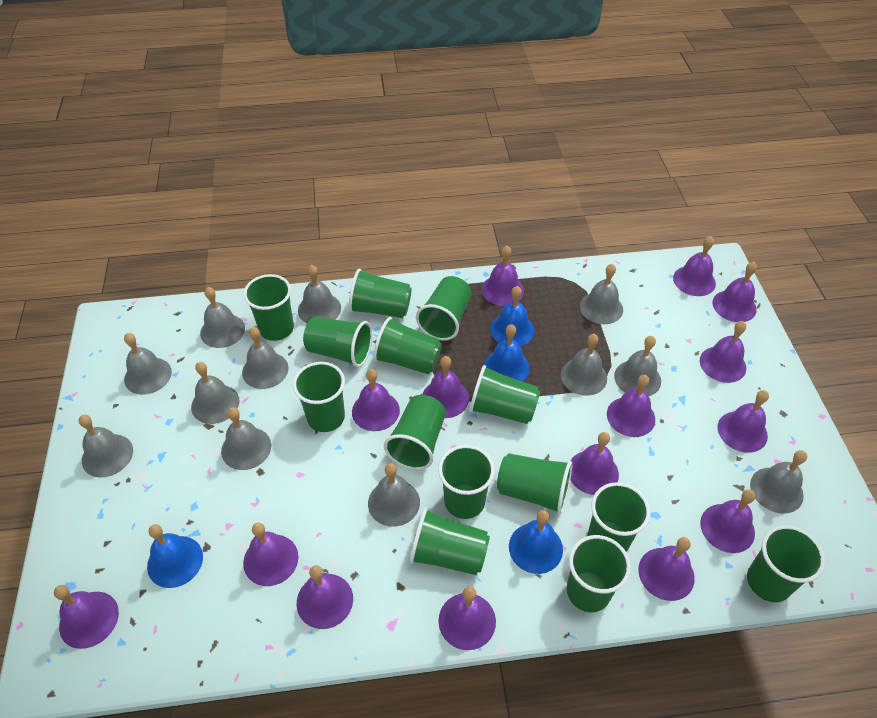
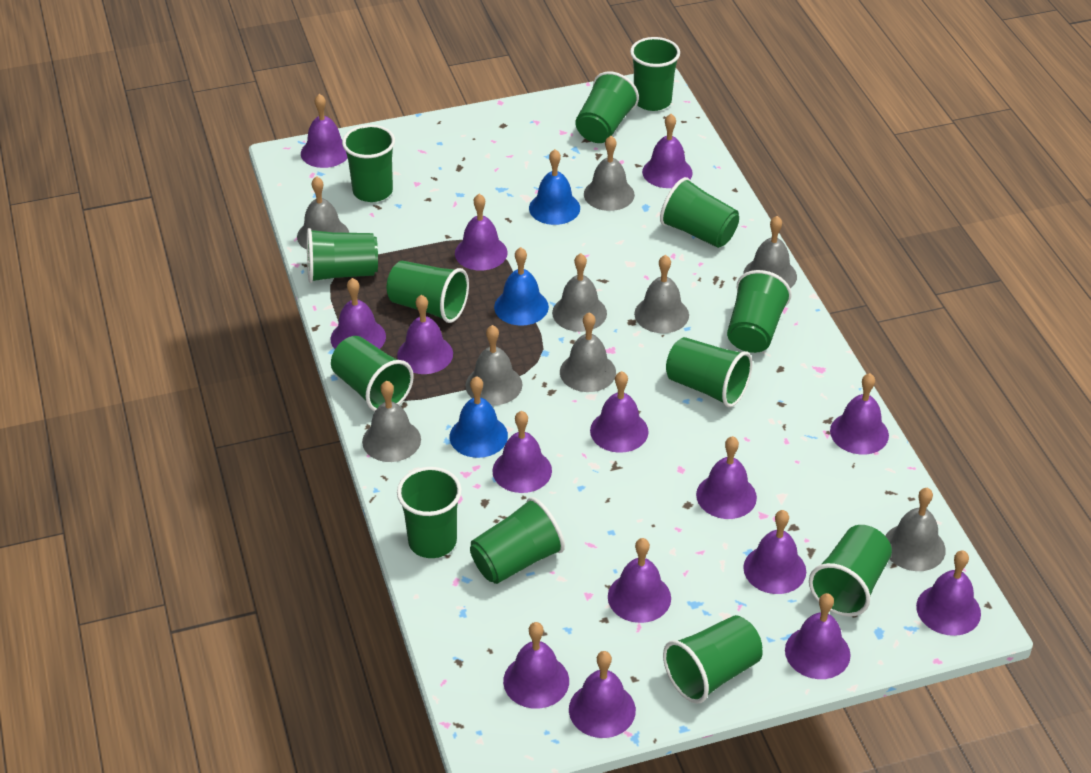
blue bell: 4 -> 3
green cup: 14 -> 13
grey bell: 12 -> 9

